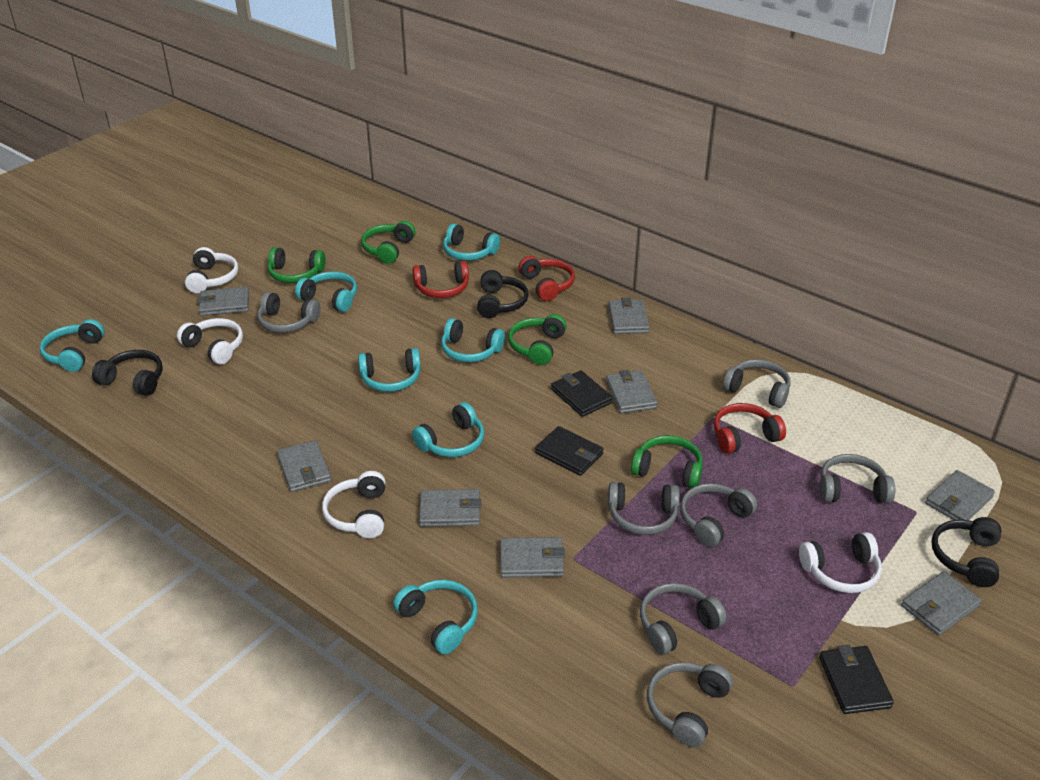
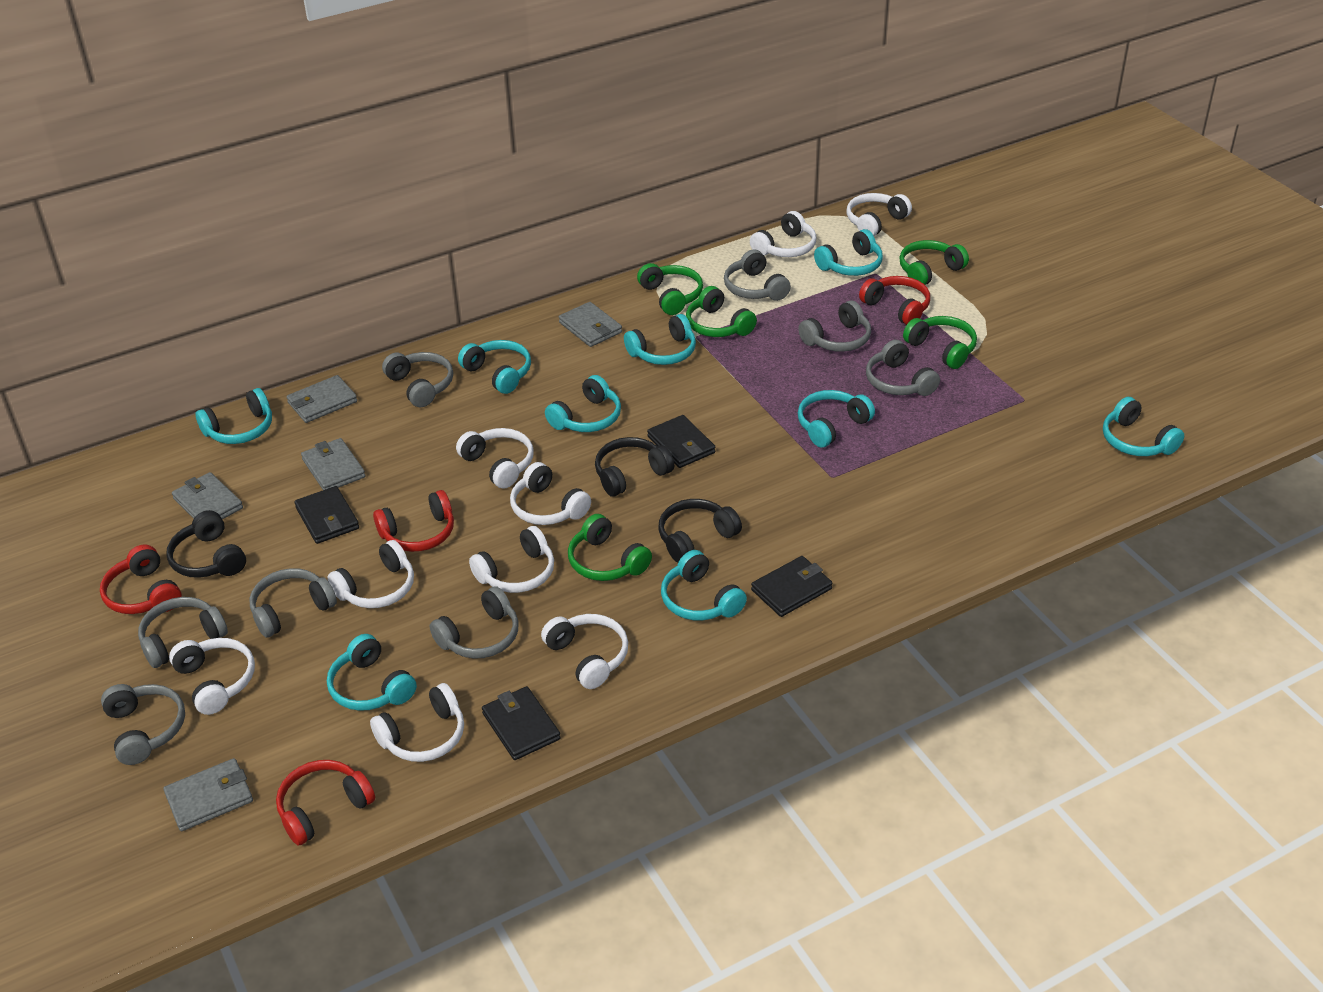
black wallet: 3 -> 4
green headphones: 4 -> 5
grey headphones: 7 -> 8
grey wallet: 8 -> 5
red headphones: 3 -> 4
turquoise headphones: 7 -> 9
white headphones: 4 -> 9

